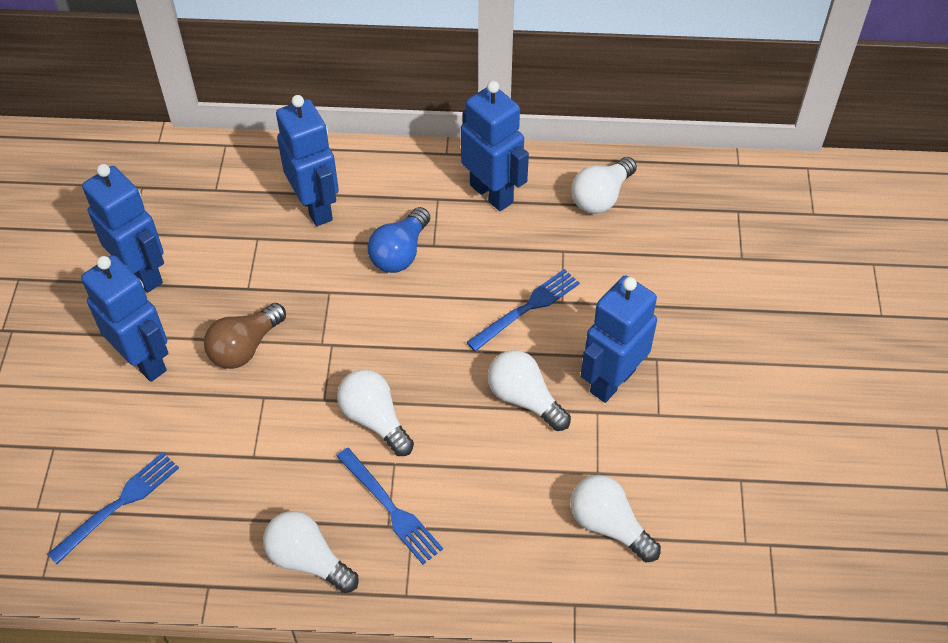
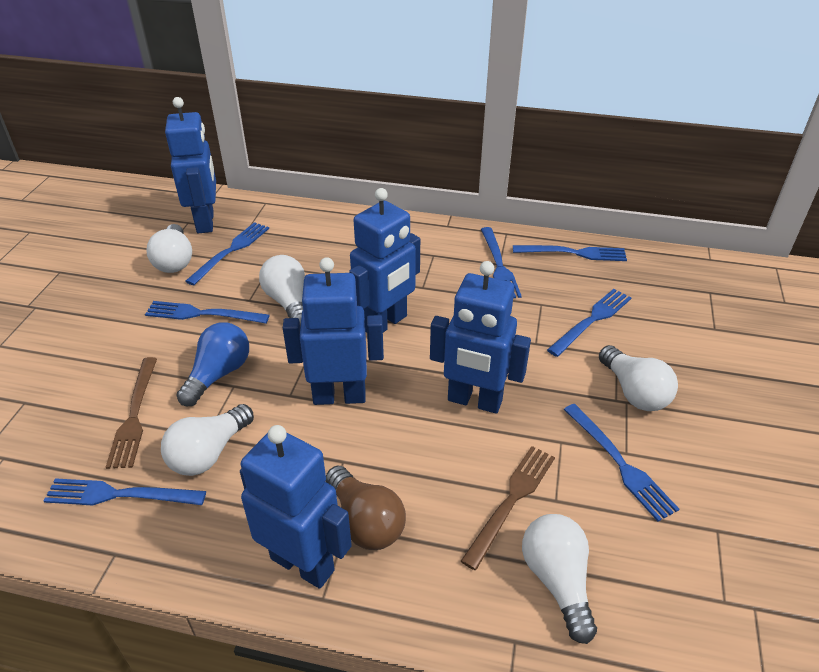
blue fork: 3 -> 7
brown fork: 0 -> 2

